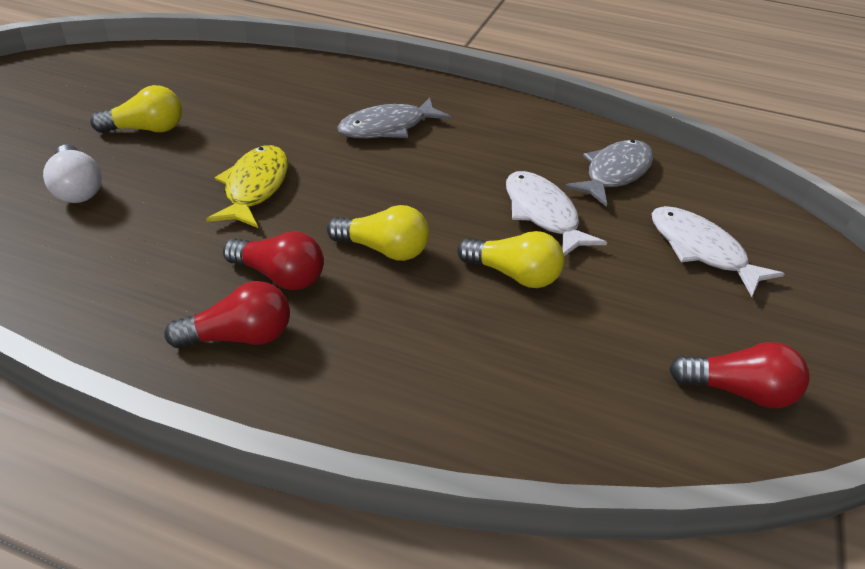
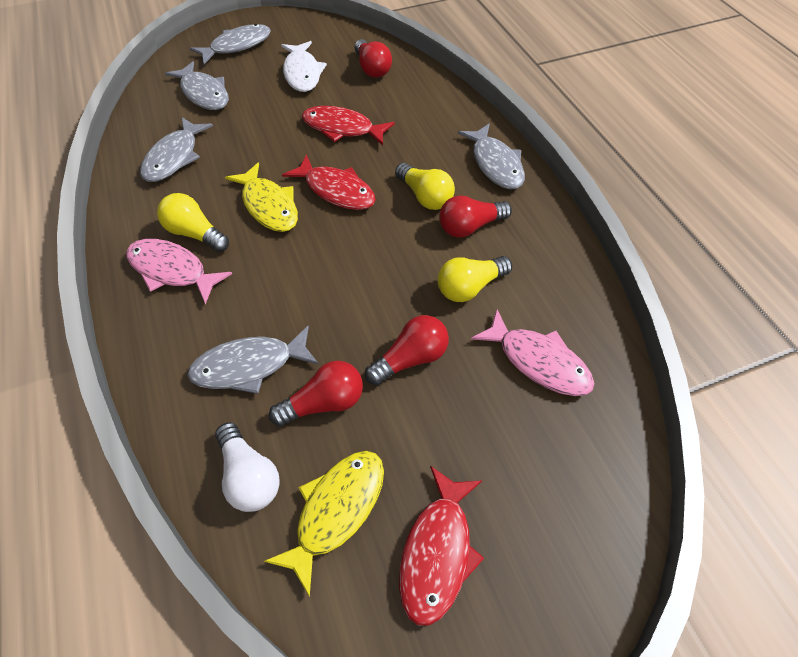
grey fish: 2 -> 5
pink fish: 0 -> 2
red fish: 0 -> 3
red light bulb: 3 -> 4
white fish: 2 -> 1
yellow fish: 1 -> 2

